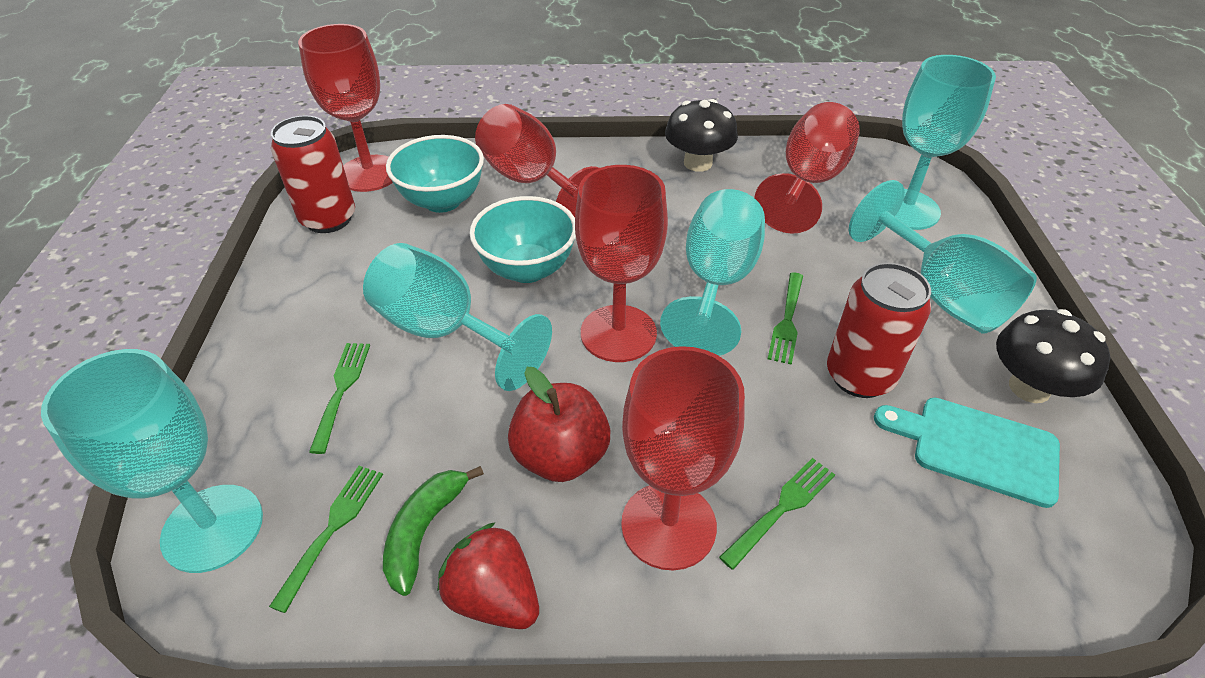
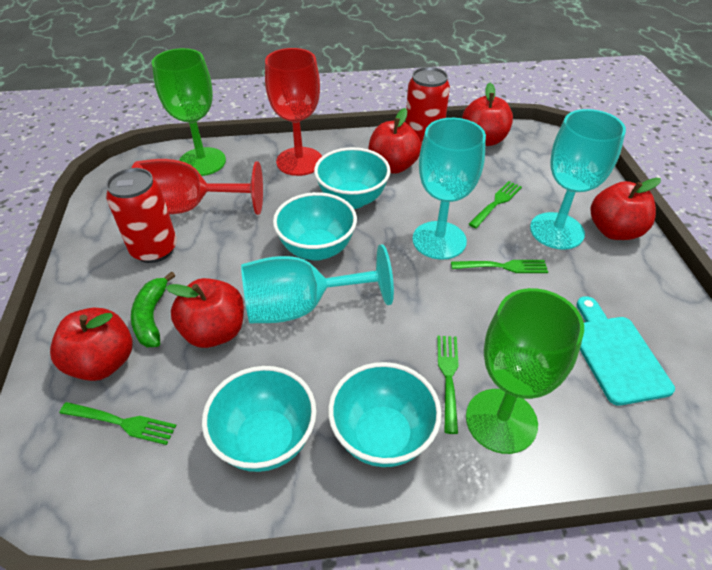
black mushroom: 2 -> 0
green goblet: 0 -> 2
red apple: 1 -> 5
red goblet: 5 -> 2
red strawberry: 1 -> 0
turquoise bowl: 2 -> 4
turquoise goblet: 5 -> 3

